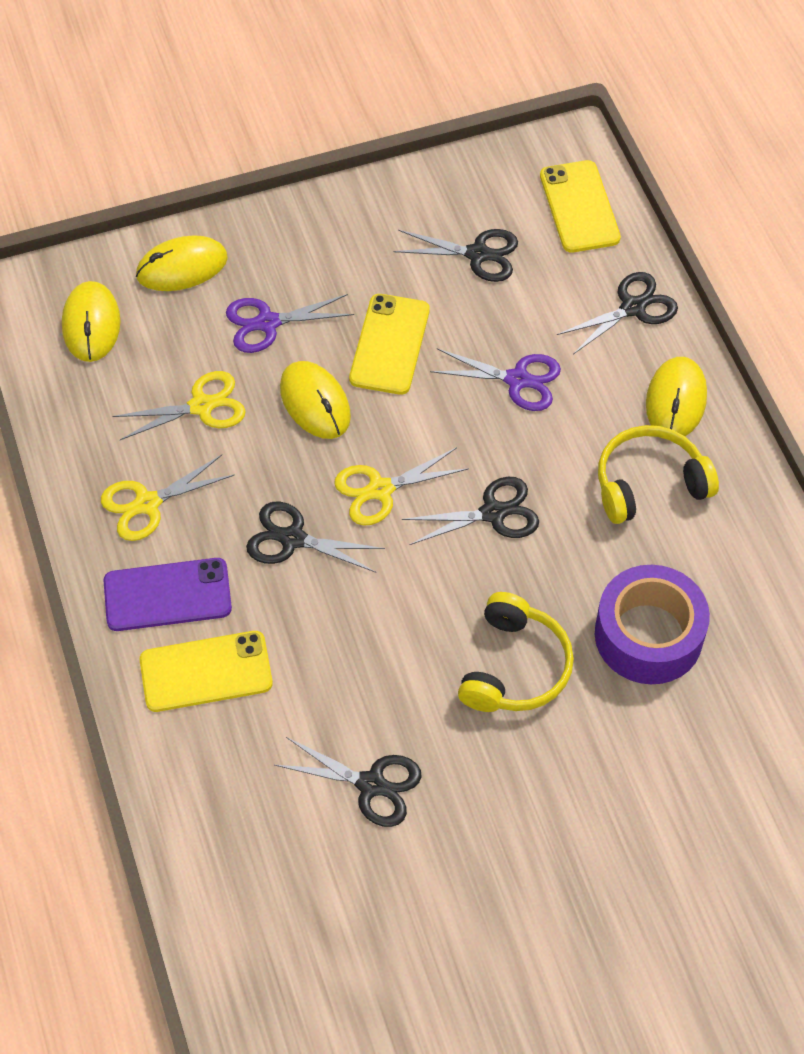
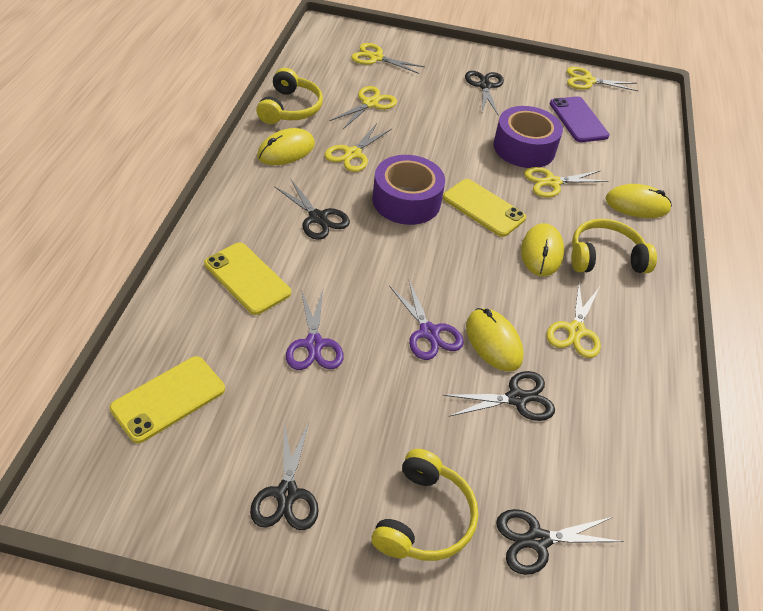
purple tape: 1 -> 2
yellow headphones: 2 -> 3
yellow scissors: 3 -> 6

